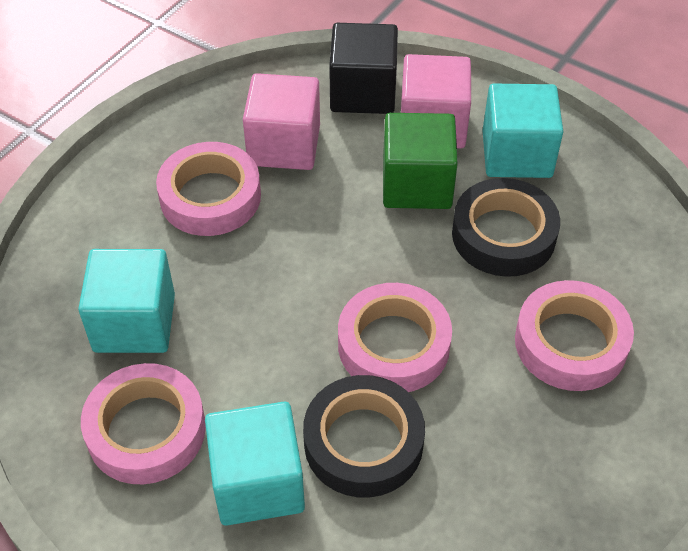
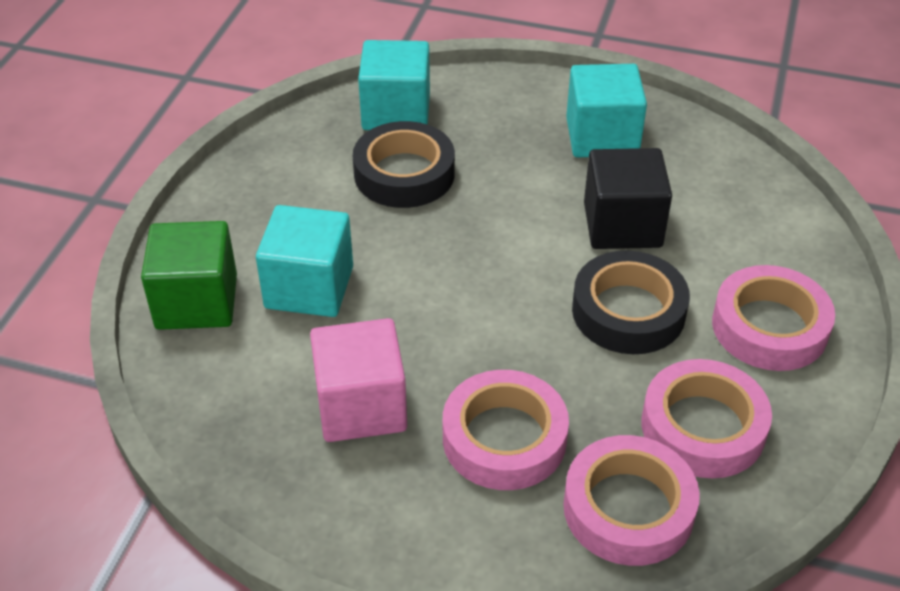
pink cube: 2 -> 1

